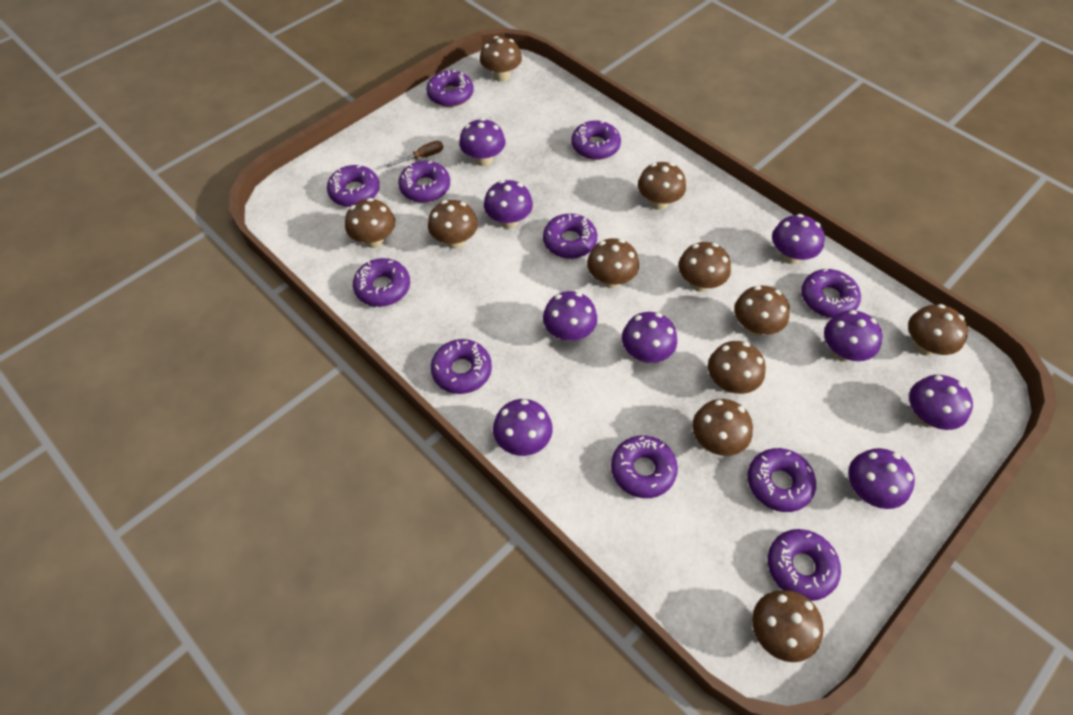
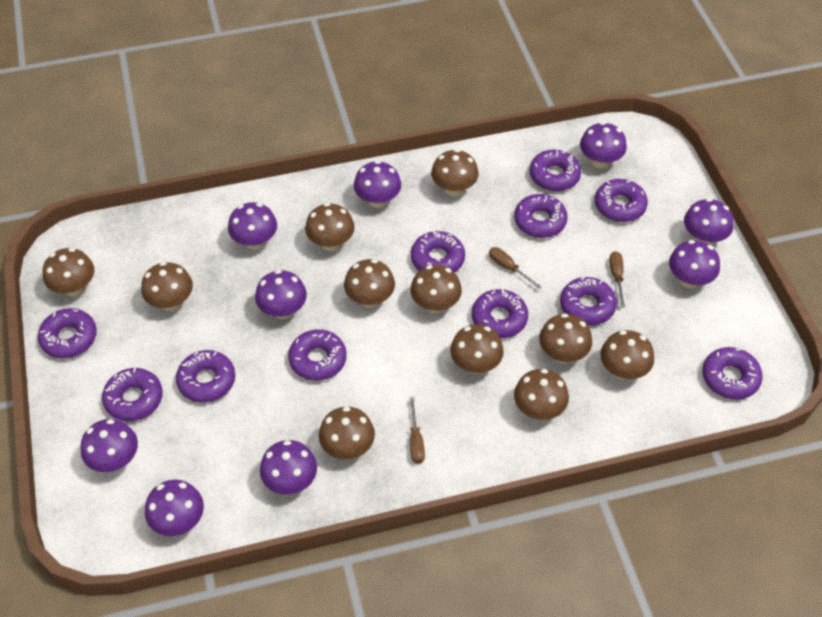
brown screwdriver: 1 -> 3

